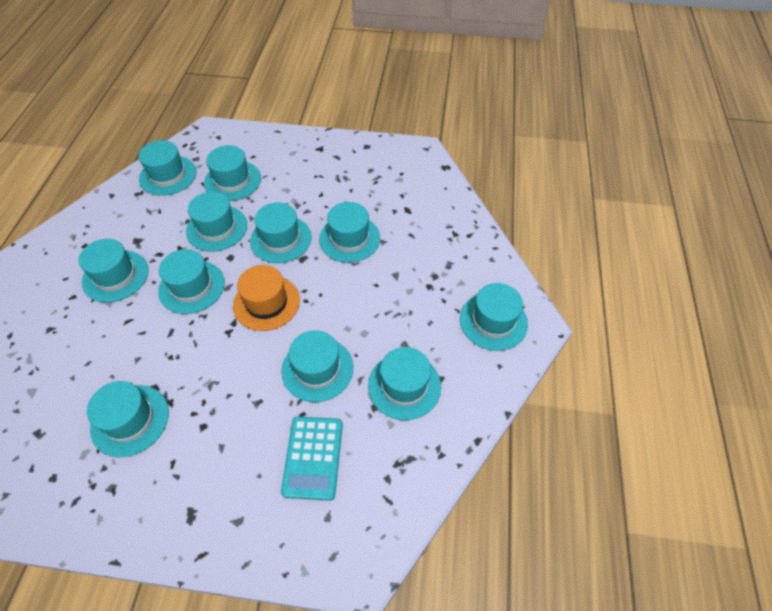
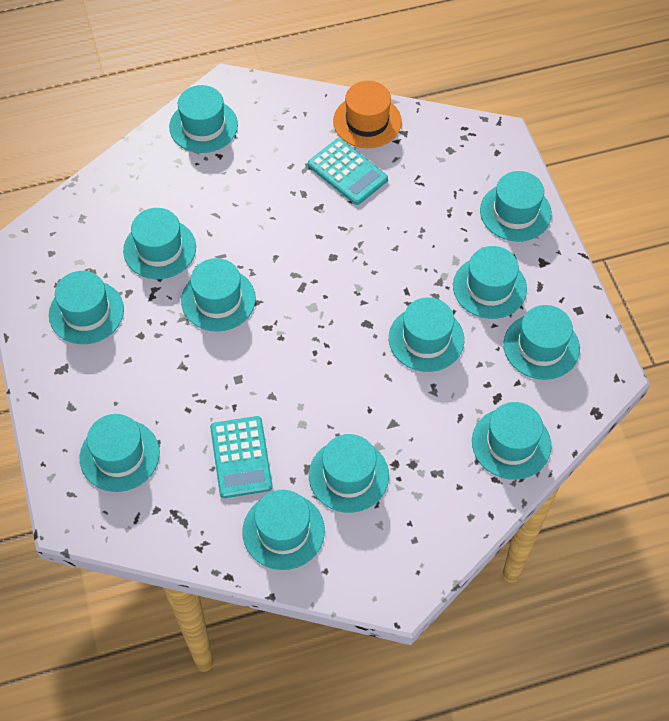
turquoise calculator: 1 -> 2
turquoise hat: 11 -> 12

